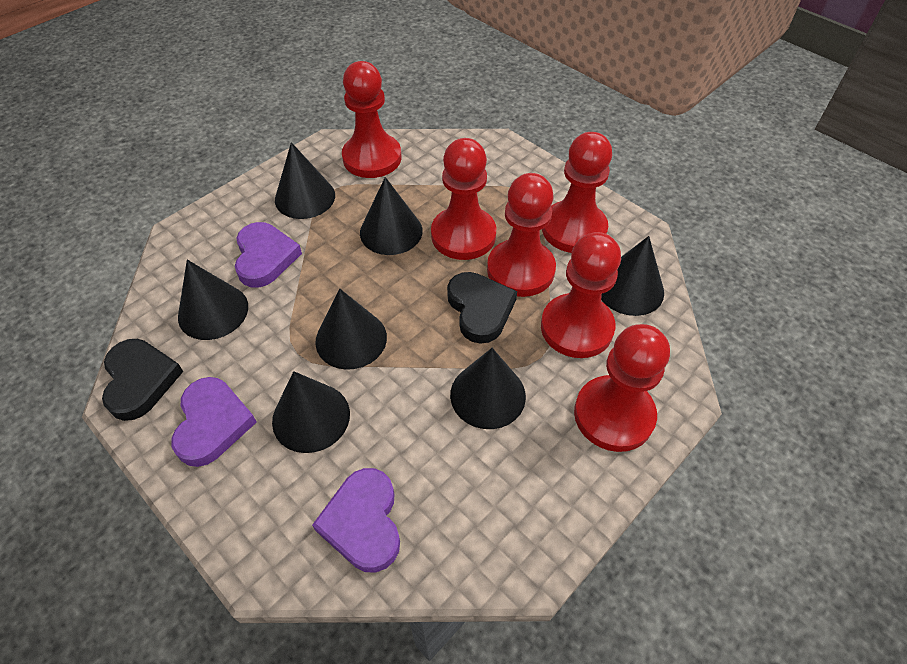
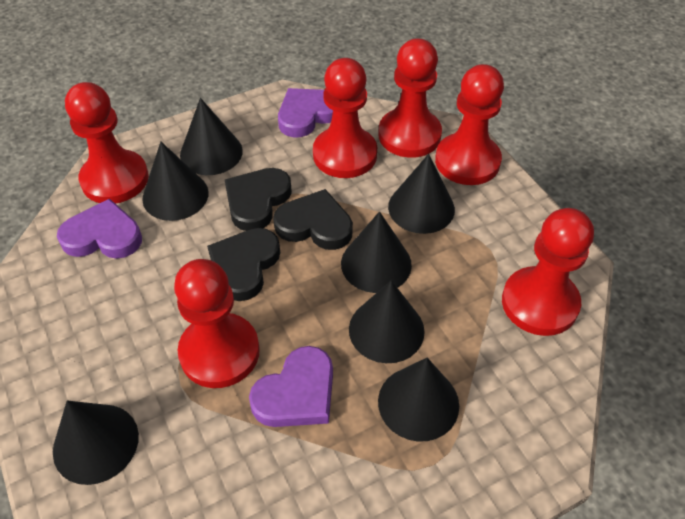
black heart: 2 -> 3

